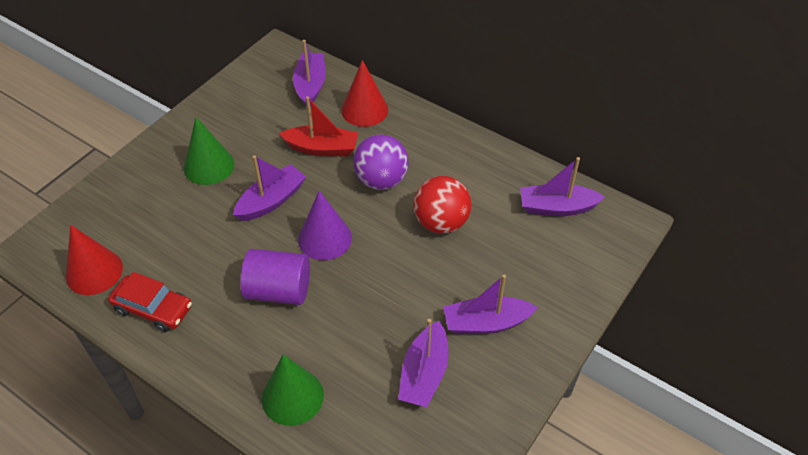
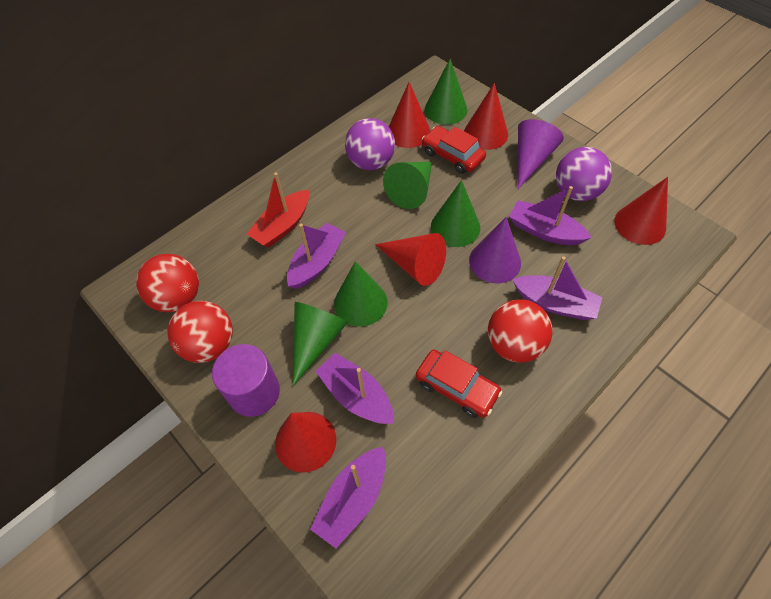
green cone: 2 -> 5
purple ball: 1 -> 2
purple cone: 1 -> 2
red ball: 1 -> 3
red car: 1 -> 2
red cone: 2 -> 5

